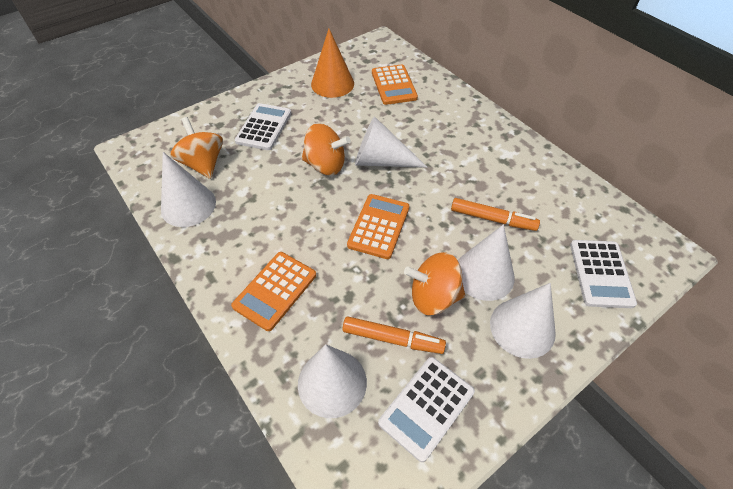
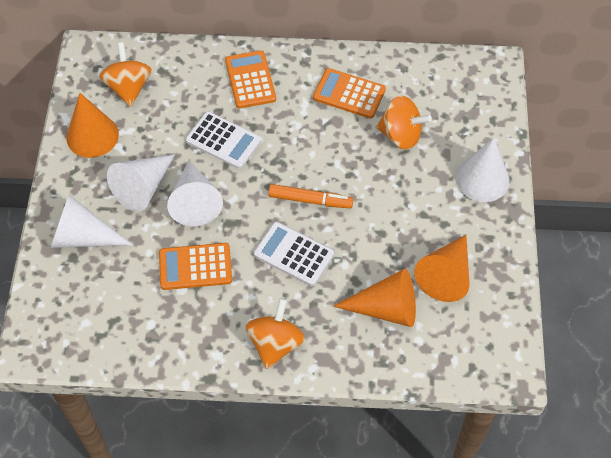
orange cone: 1 -> 3
orange marker: 2 -> 1
white calculator: 3 -> 2
white cone: 5 -> 4

